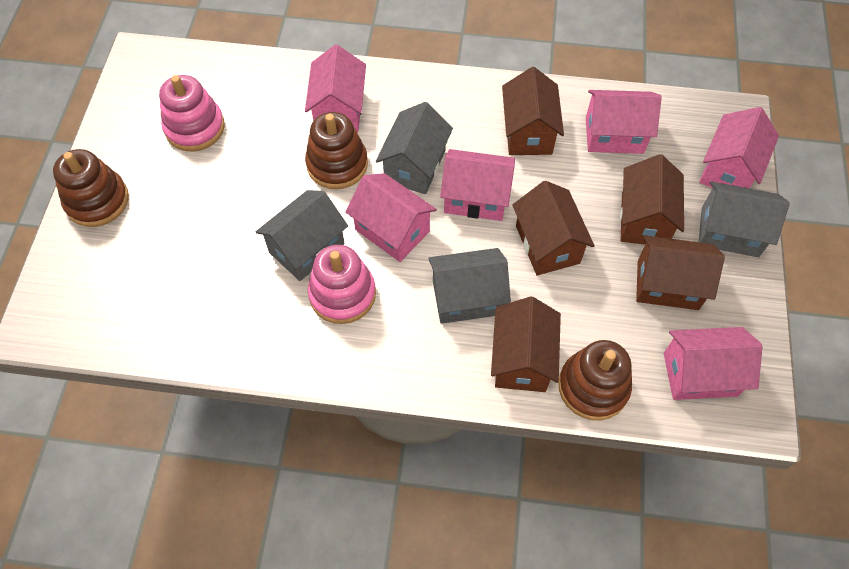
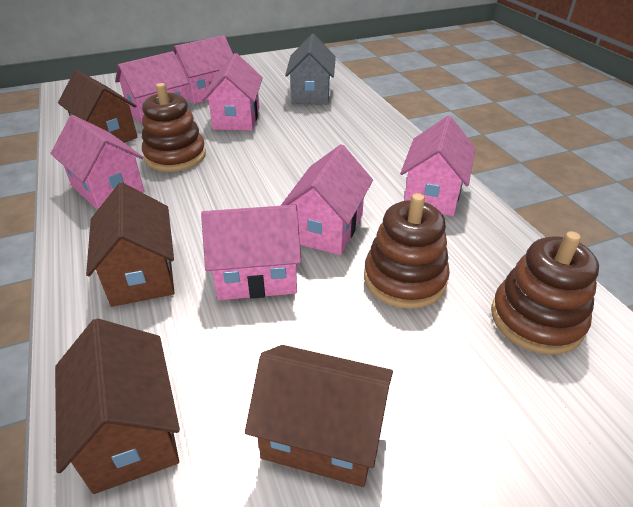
brown house: 5 -> 4
grey house: 4 -> 1
pink house: 6 -> 7
pink stacking toy: 2 -> 0

